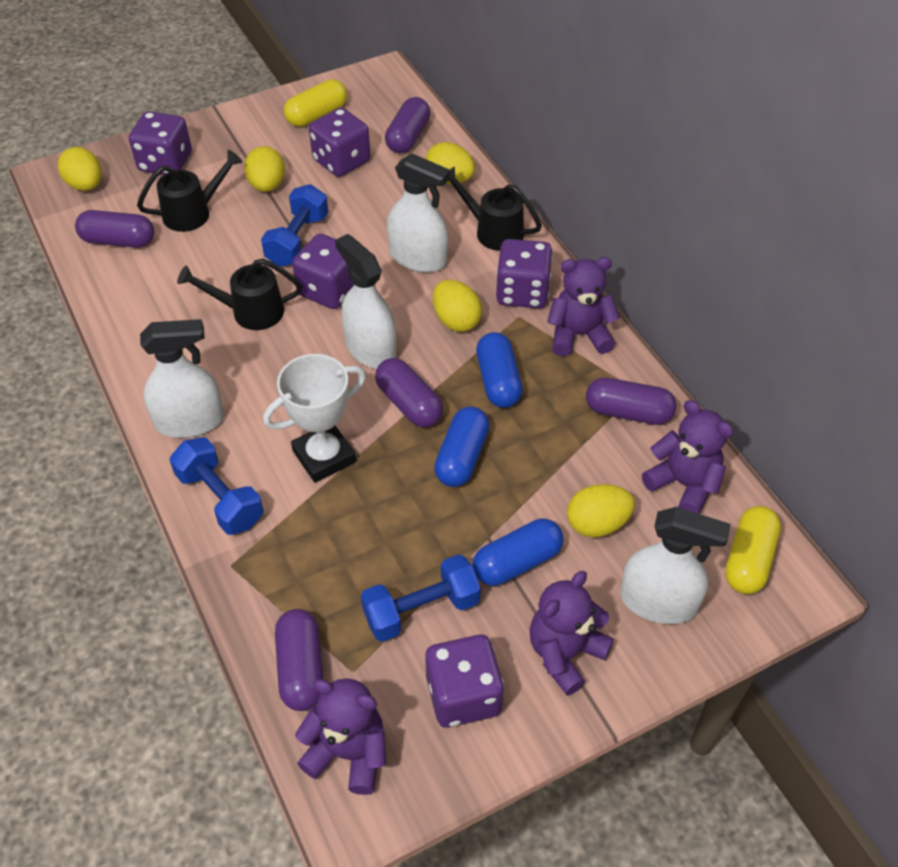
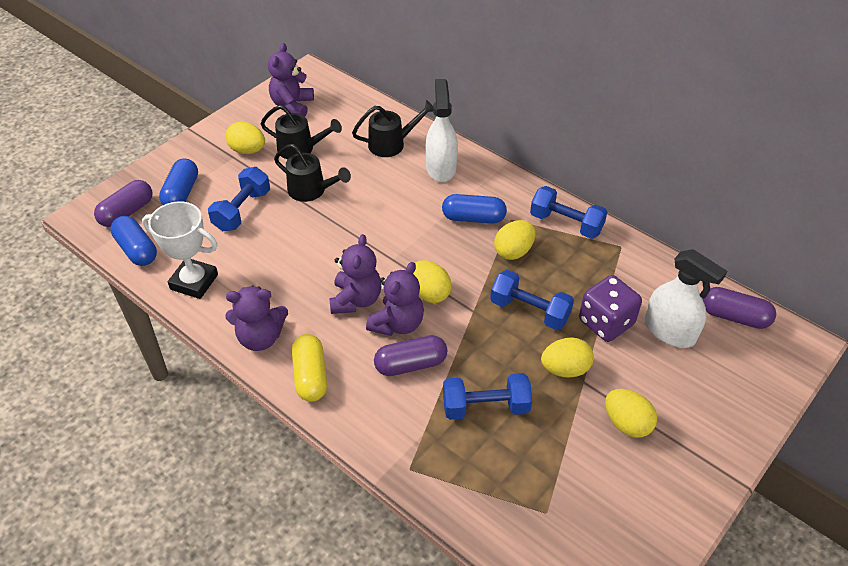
blue dumbbell: 3 -> 4
purple capsule: 5 -> 3
purple dice: 5 -> 1
white spray bottle: 4 -> 2
yellow capsule: 2 -> 1

